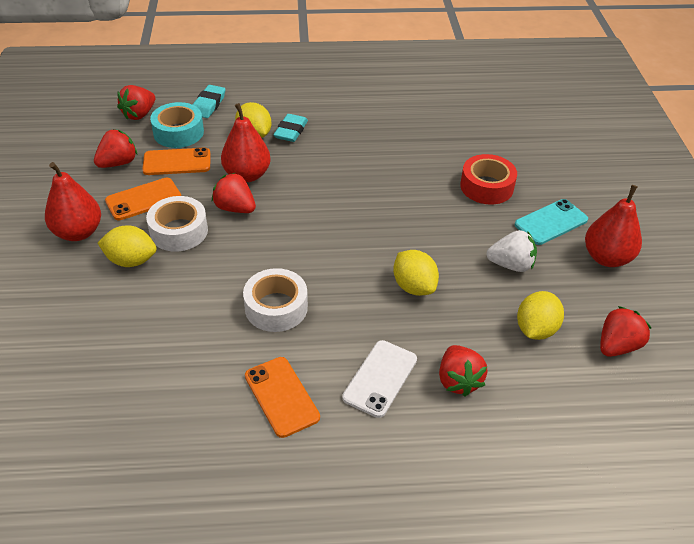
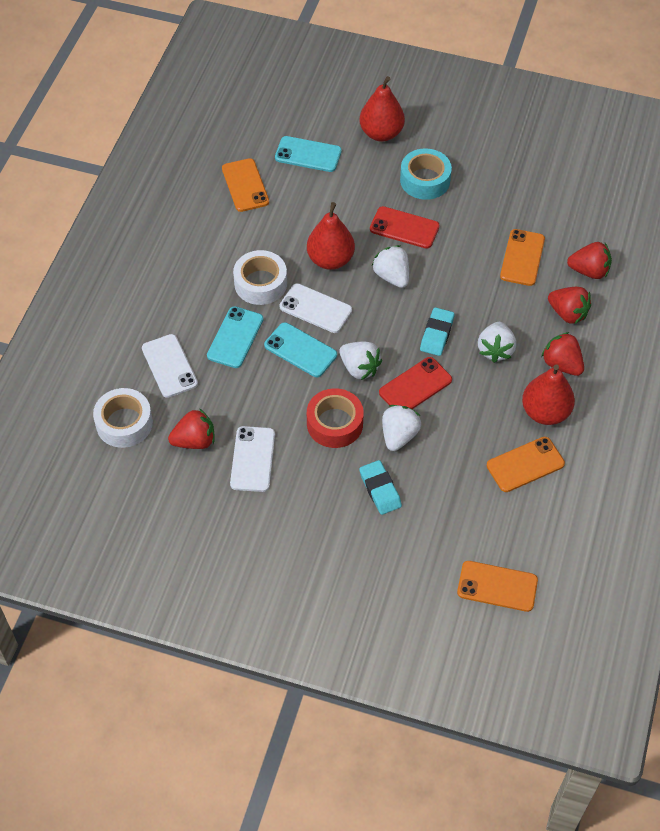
orange phone: 3 -> 4
red phone: 0 -> 2
red strawberry: 5 -> 4
turquoise phone: 1 -> 3
white phone: 1 -> 3
white strawberry: 1 -> 4
yellow lemon: 4 -> 0

